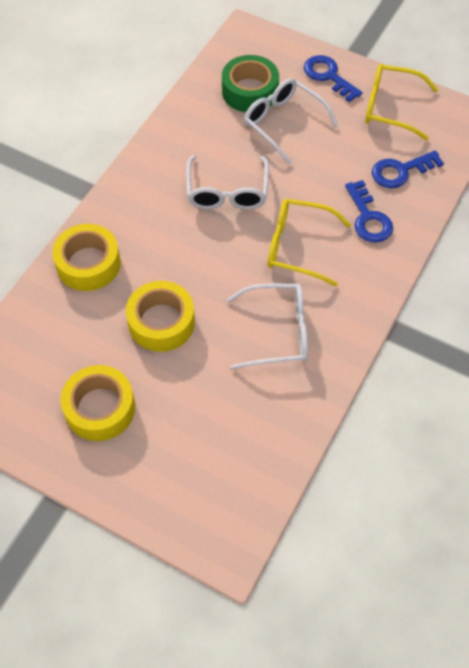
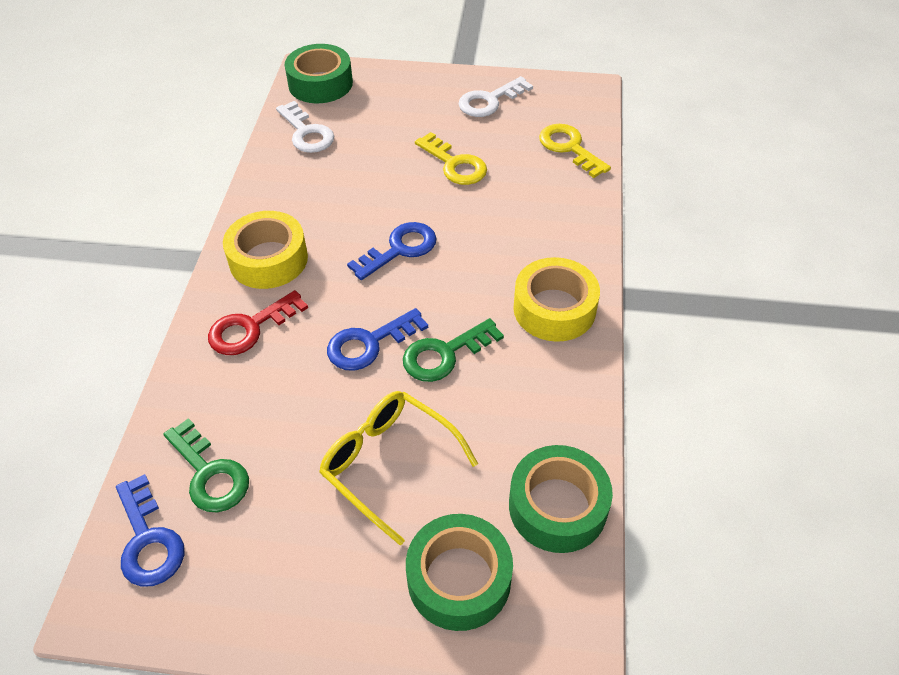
green key: 0 -> 2
green tape: 1 -> 3
red key: 0 -> 1
white glasses: 3 -> 0
white key: 0 -> 2
yellow glasses: 2 -> 1
yellow key: 0 -> 2
yellow tape: 3 -> 2

